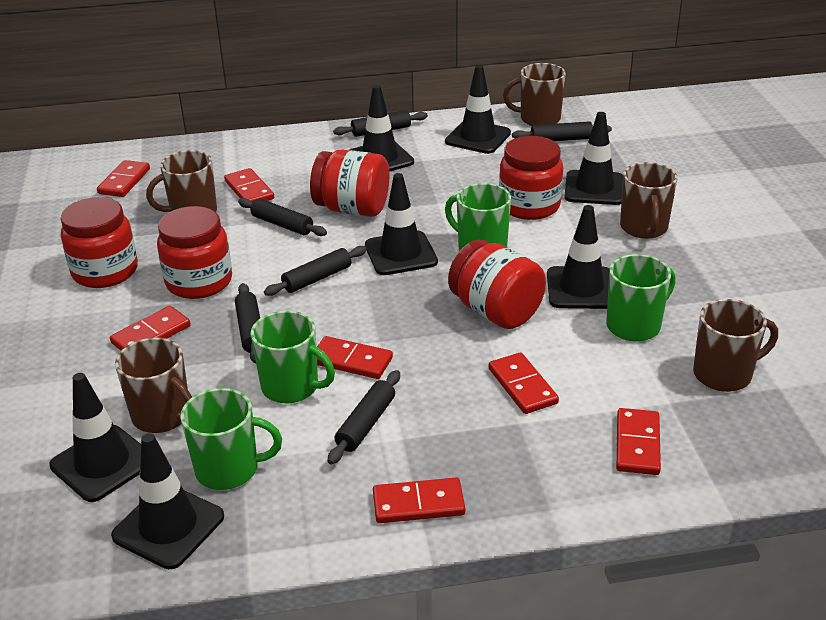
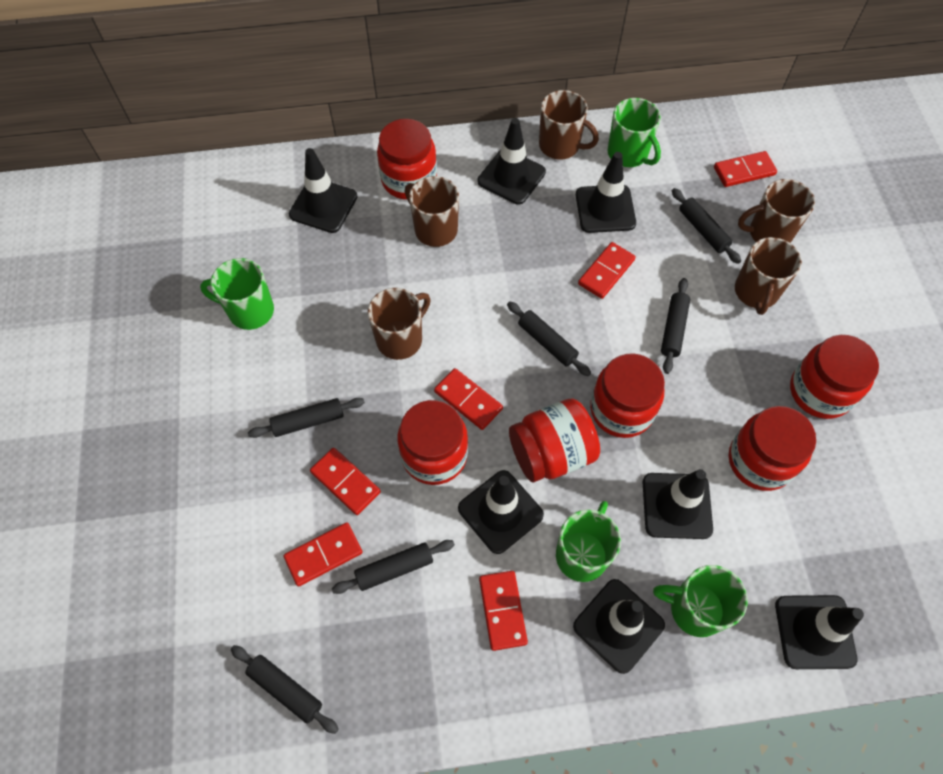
red domino: 7 -> 6
red jar: 5 -> 6

